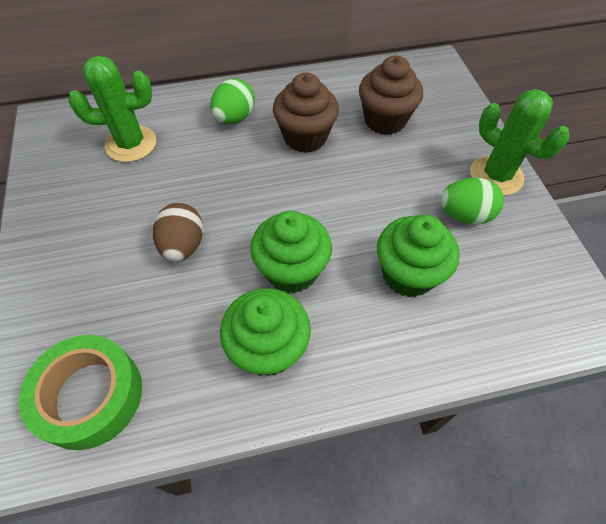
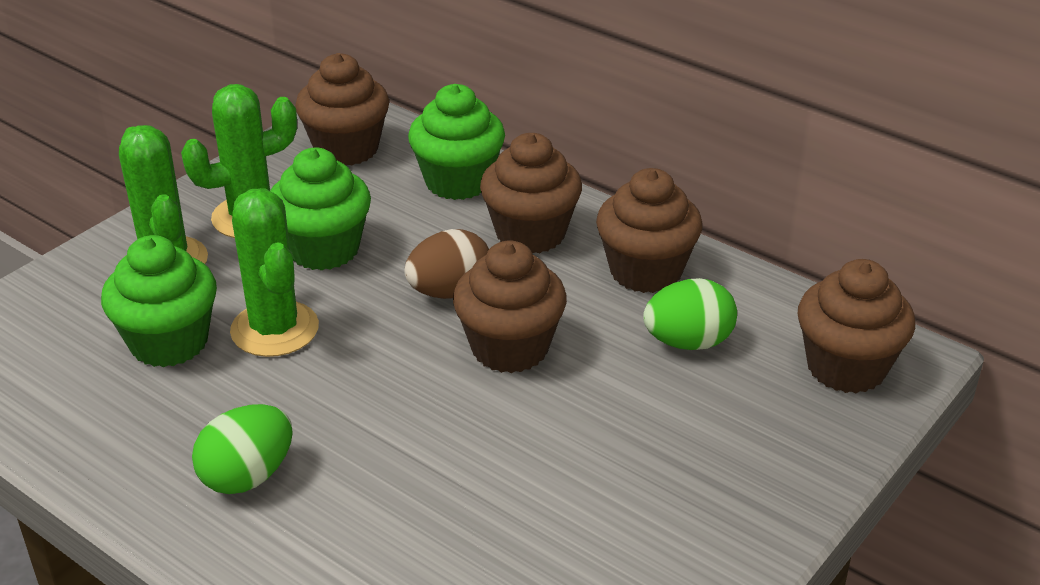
brown cupcake: 2 -> 5
green cactus: 2 -> 3
green tape: 1 -> 0

